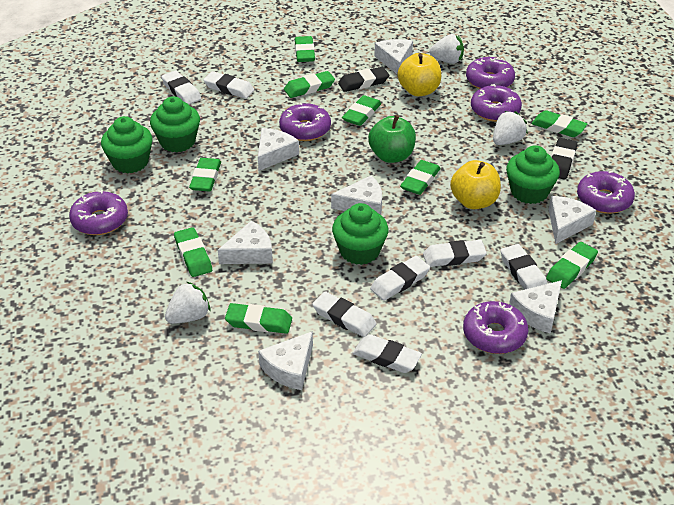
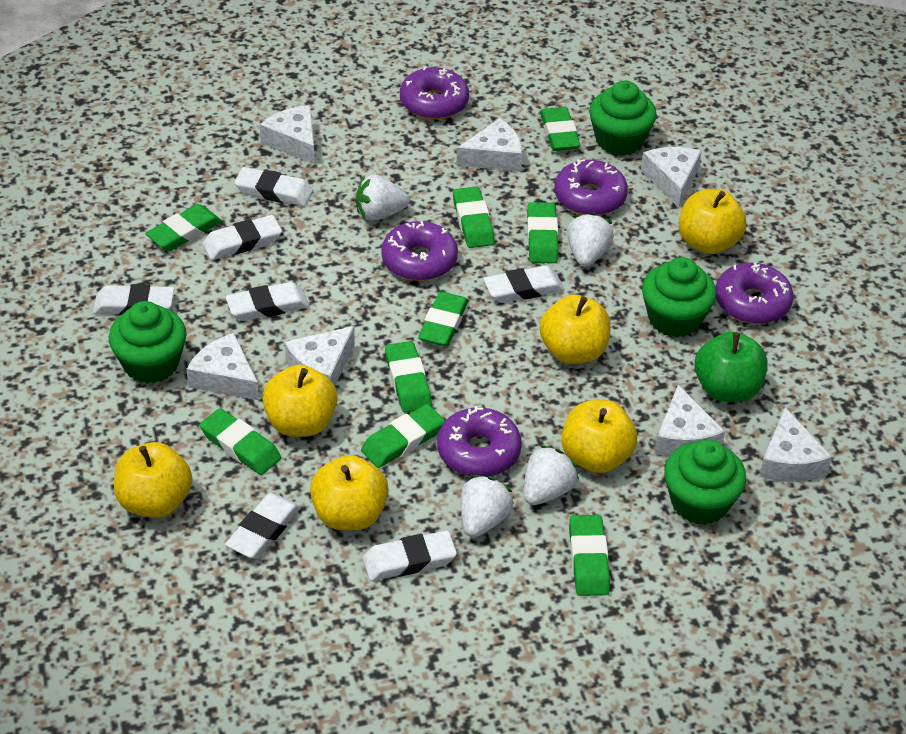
black eraser: 2 -> 0
purple donut: 6 -> 5
white strawberry: 3 -> 4
yellow apple: 2 -> 6

